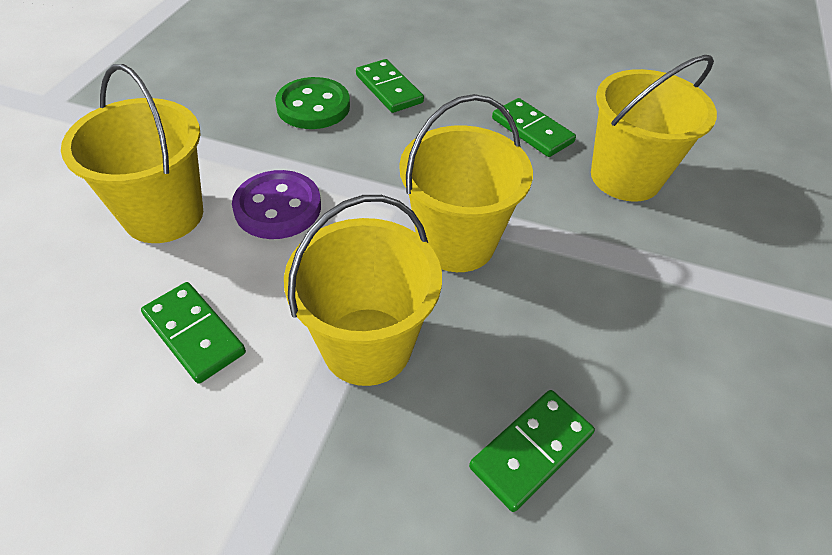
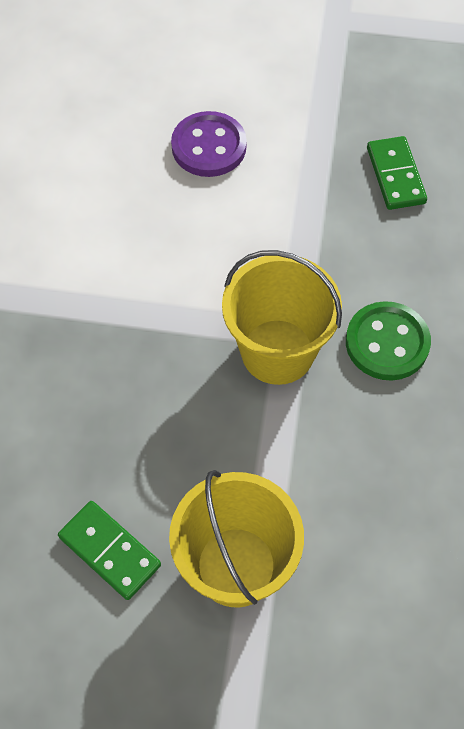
green domino: 4 -> 2
yellow bucket: 4 -> 2

